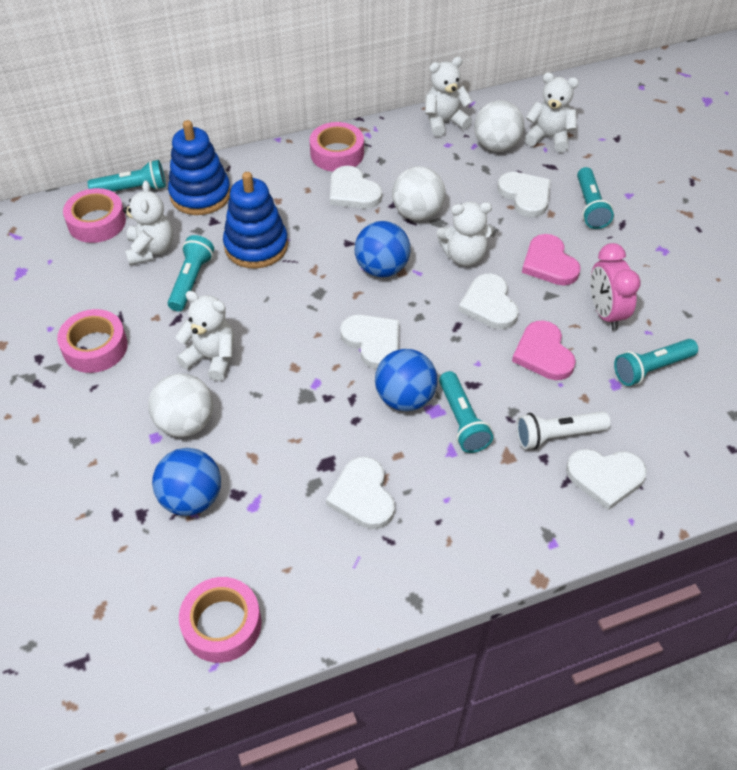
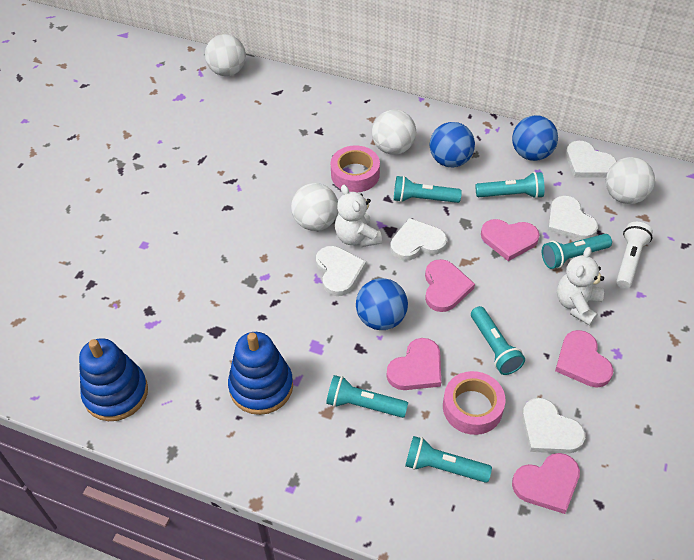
pink clock: 1 -> 0
pink heart: 2 -> 5
pink tape: 4 -> 2
turquoise flashlight: 5 -> 6
white ball: 3 -> 4
white heart: 6 -> 5
white teddy bear: 5 -> 2

